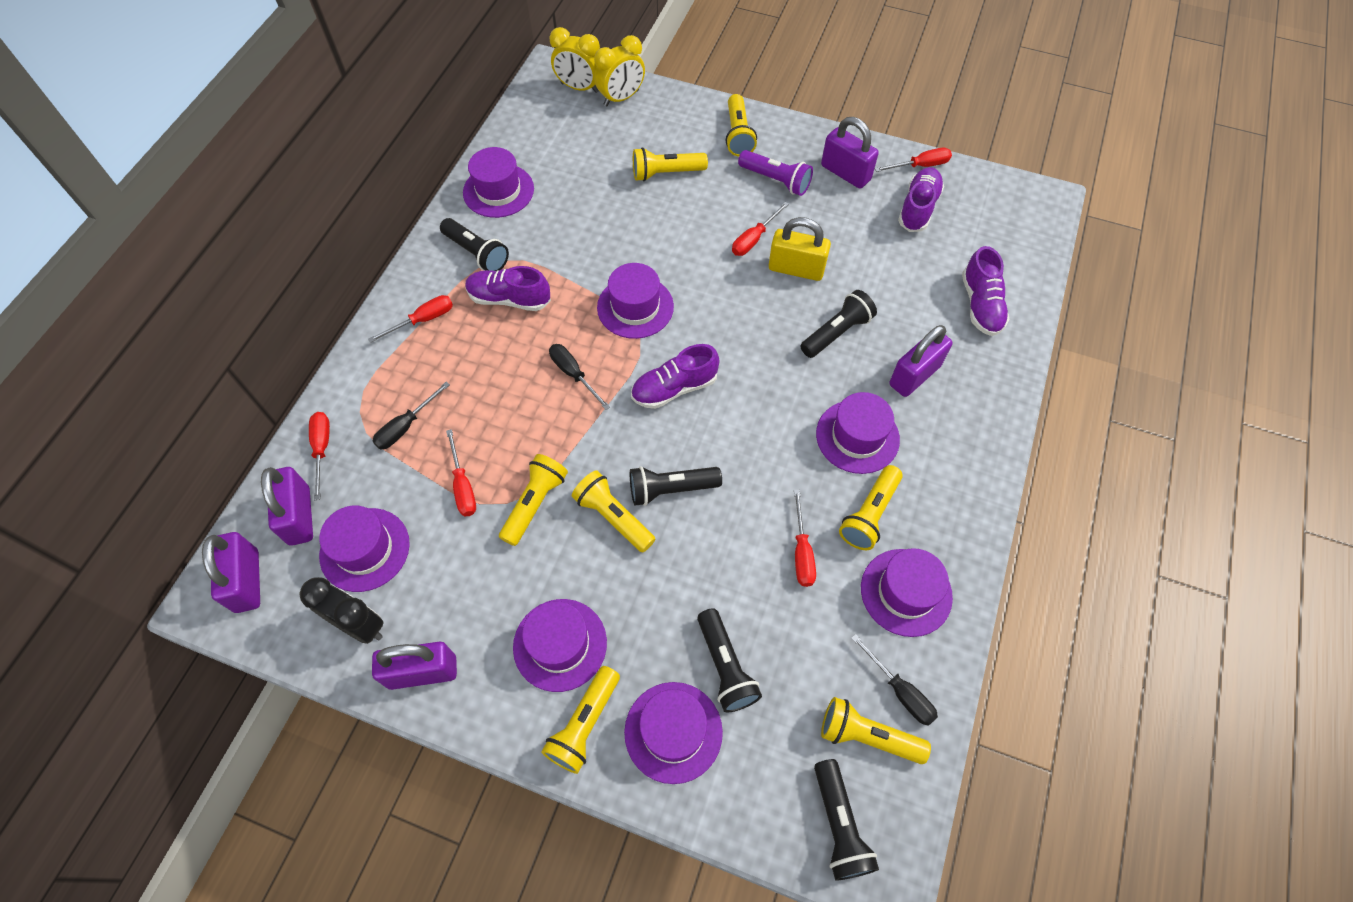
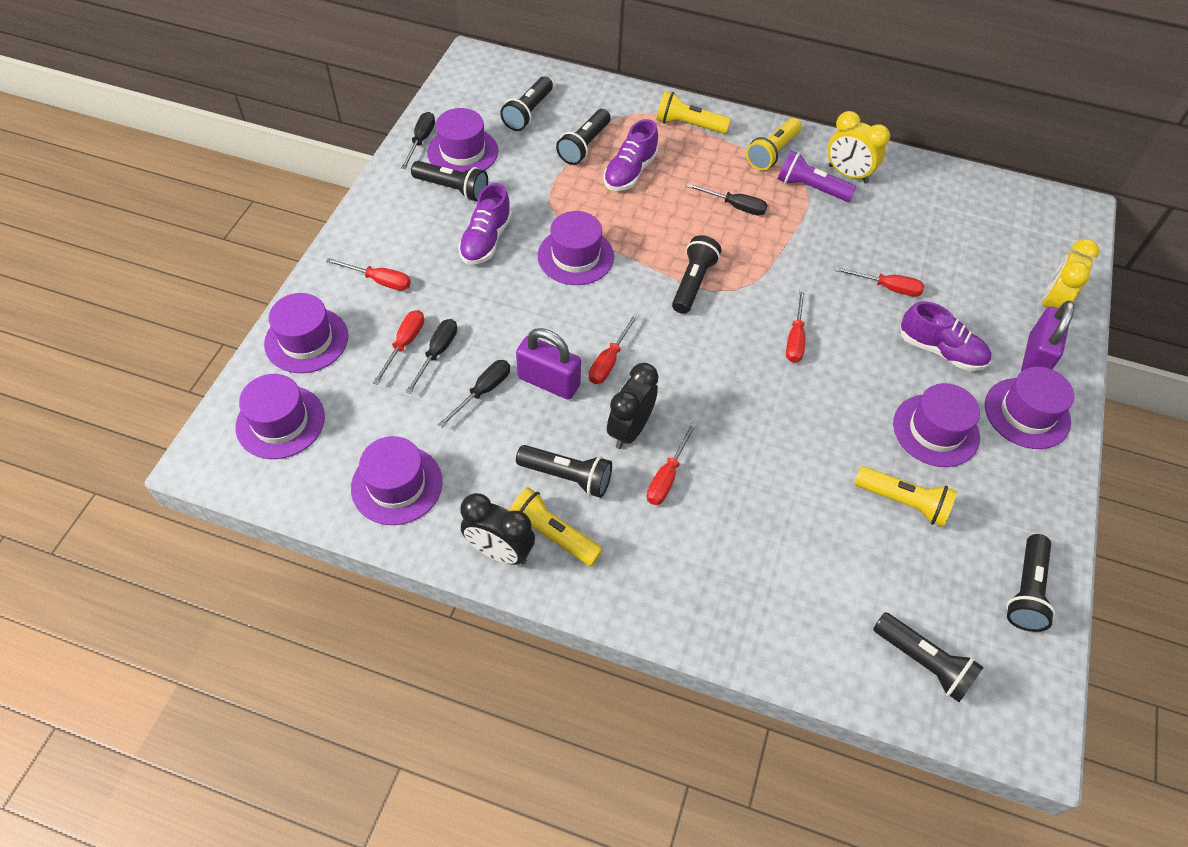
black clock: 1 -> 2
black flashlight: 5 -> 7
black screwdriver: 3 -> 4
purple padlock: 5 -> 2
purple shoe: 4 -> 3
yellow flashlight: 7 -> 4
yellow padlock: 1 -> 0

